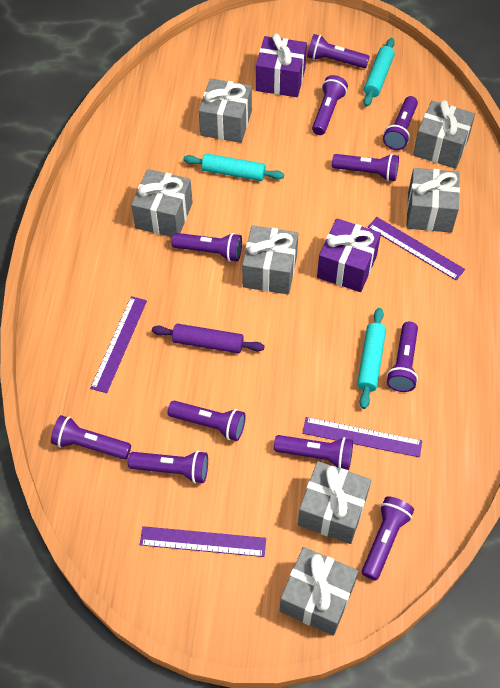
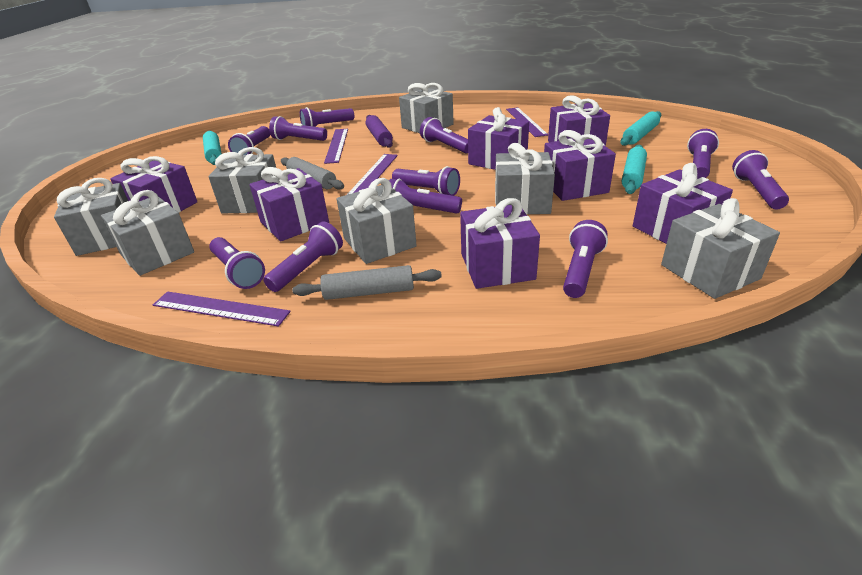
grey rolling pin: 0 -> 2
purple gift: 2 -> 7

